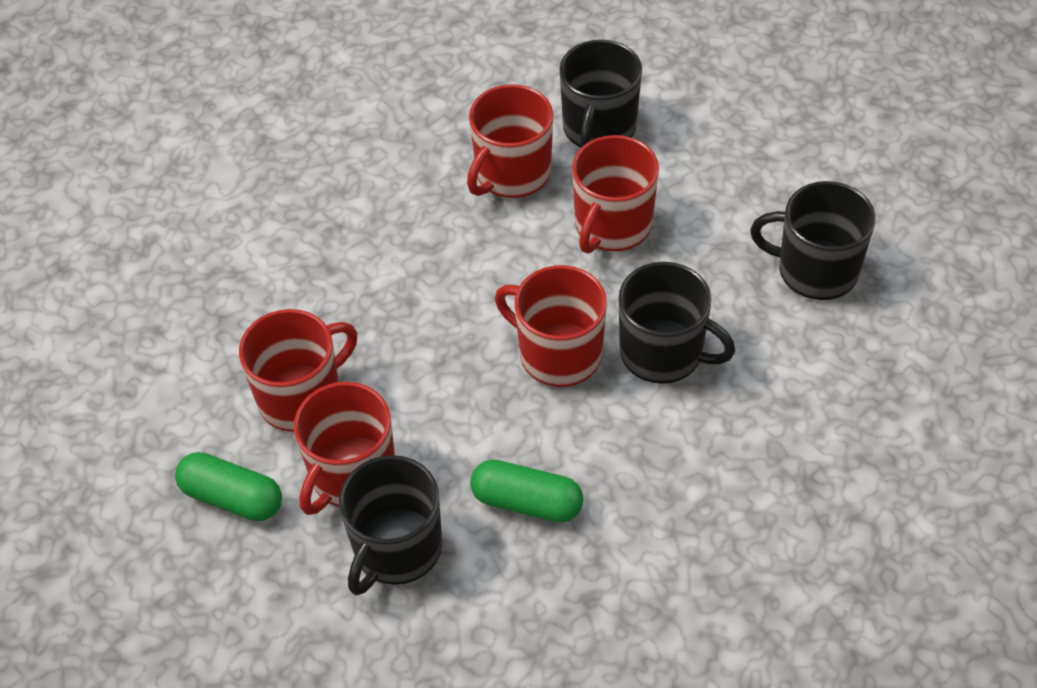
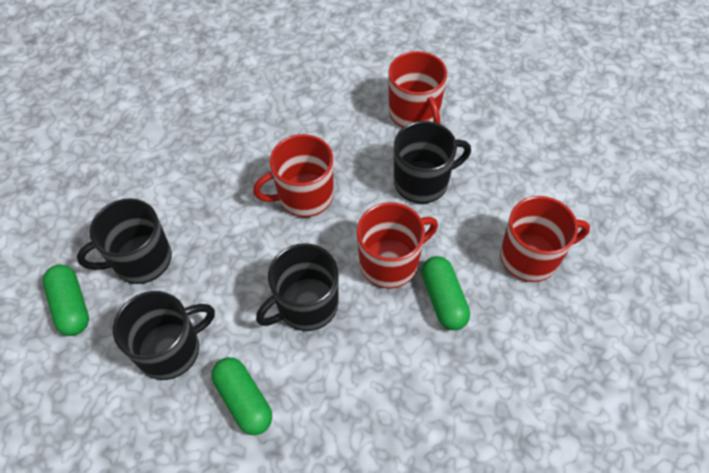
green capsule: 2 -> 3
red mug: 5 -> 4

